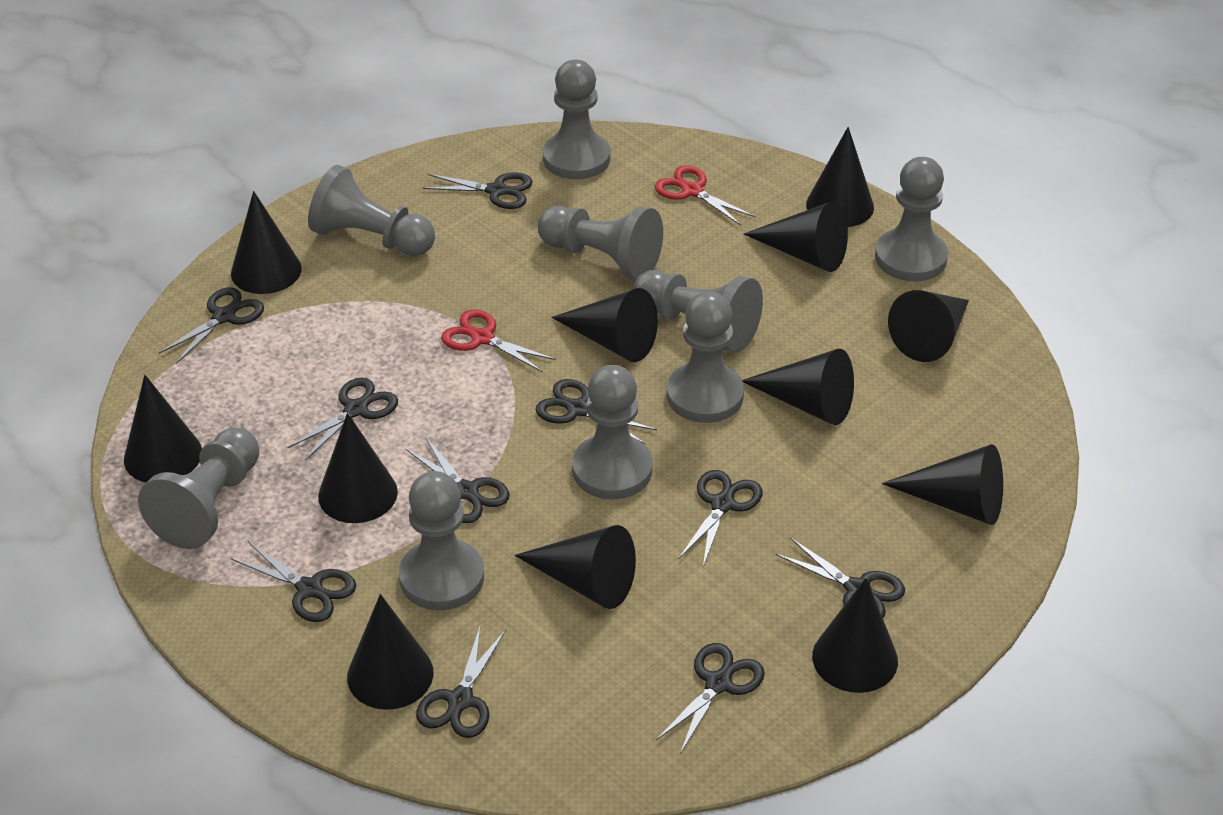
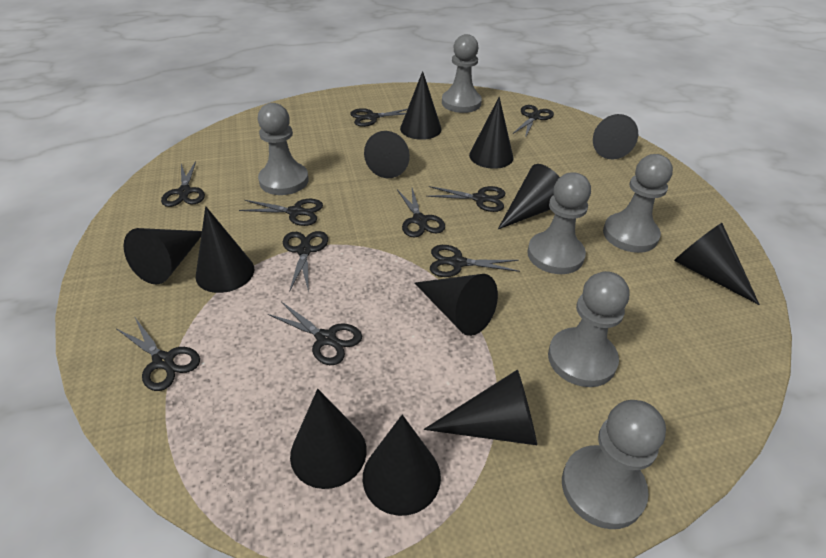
grey pawn: 9 -> 6
red scissors: 2 -> 0

